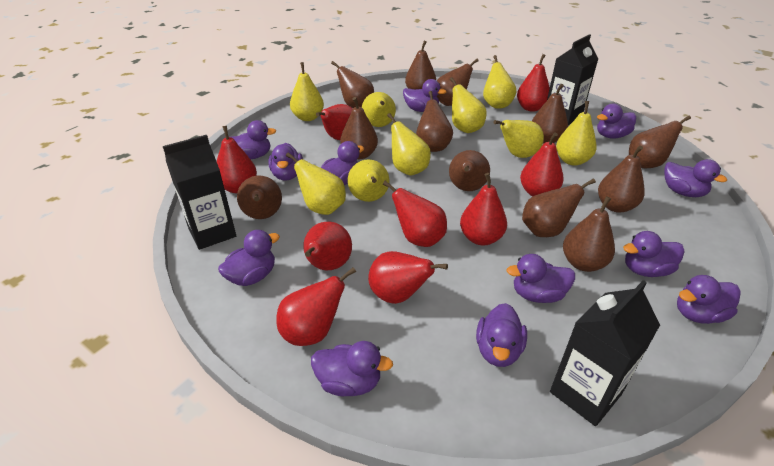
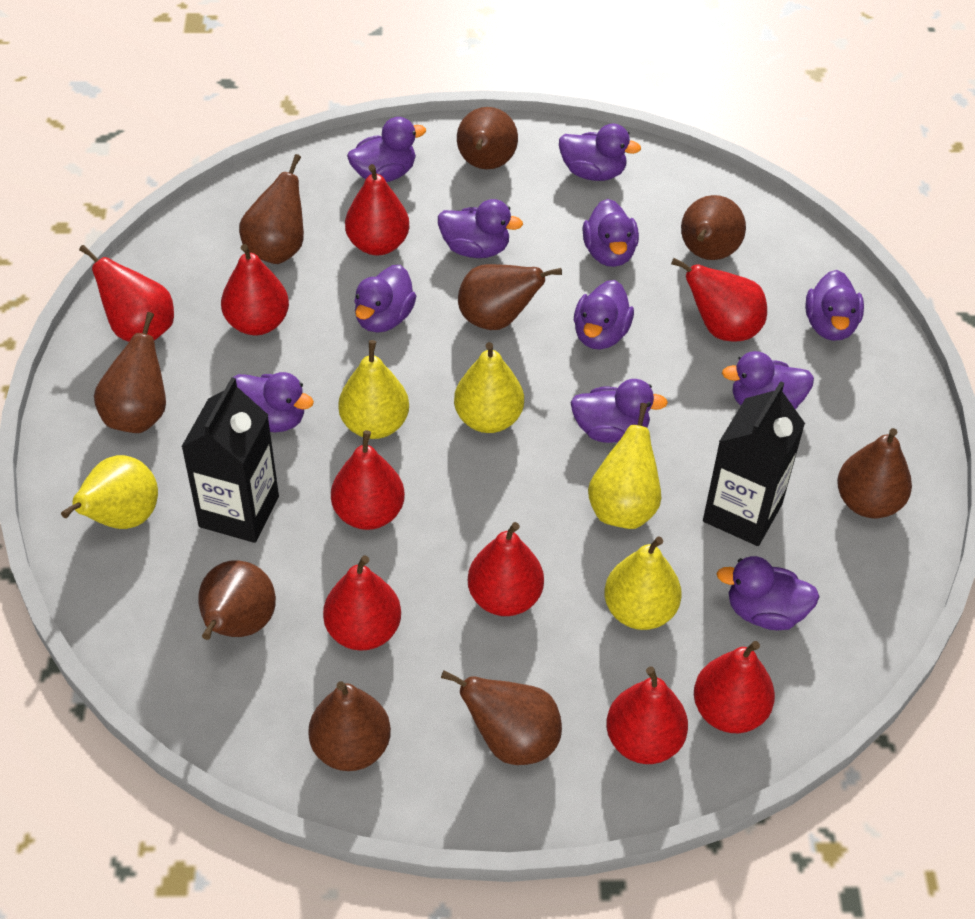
black carton: 3 -> 2
brown pear: 12 -> 9
purple duck: 12 -> 11
yellow pear: 9 -> 5

